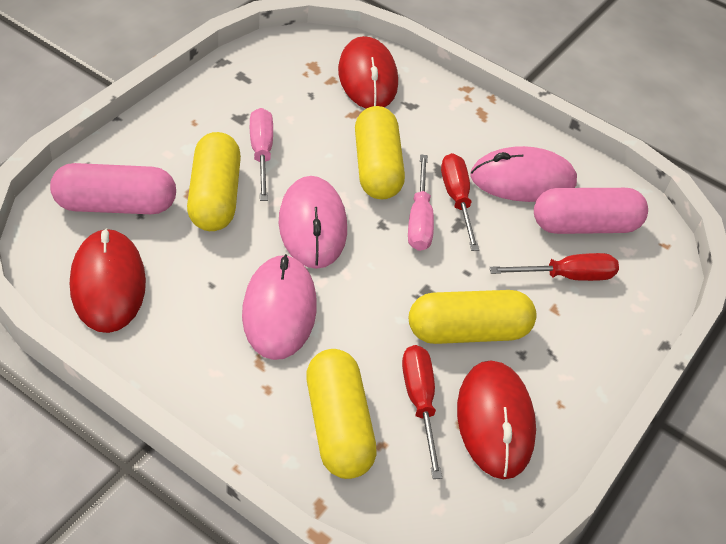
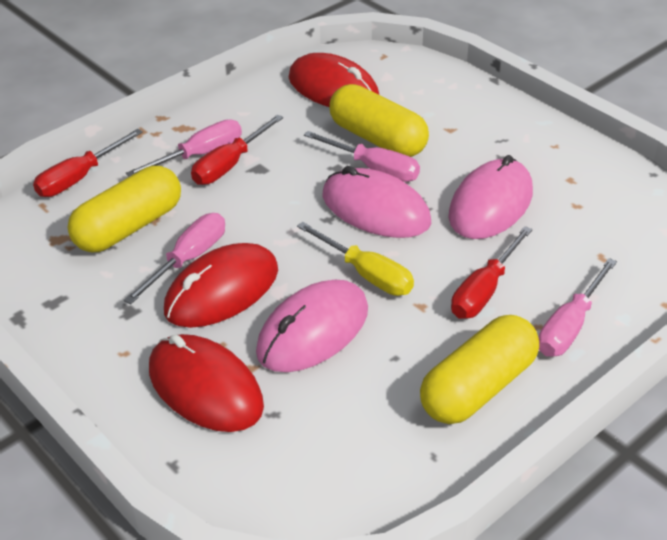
pink capsule: 2 -> 0
pink screwdriver: 2 -> 4
yellow capsule: 4 -> 3
yellow screwdriver: 0 -> 1

